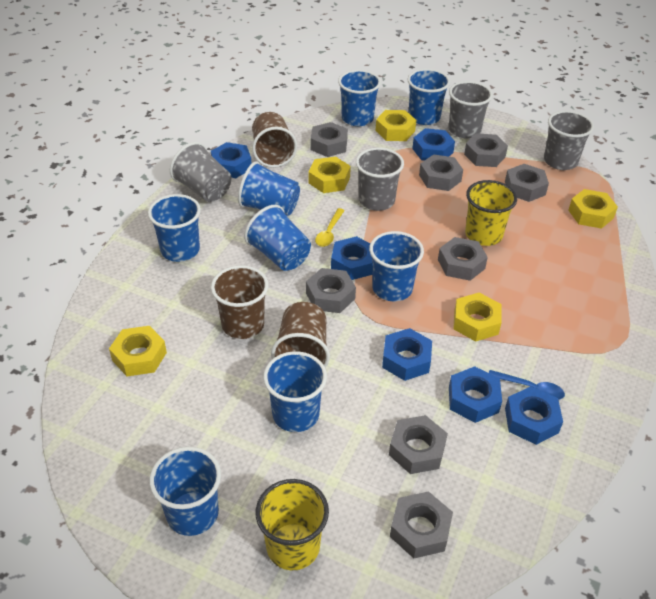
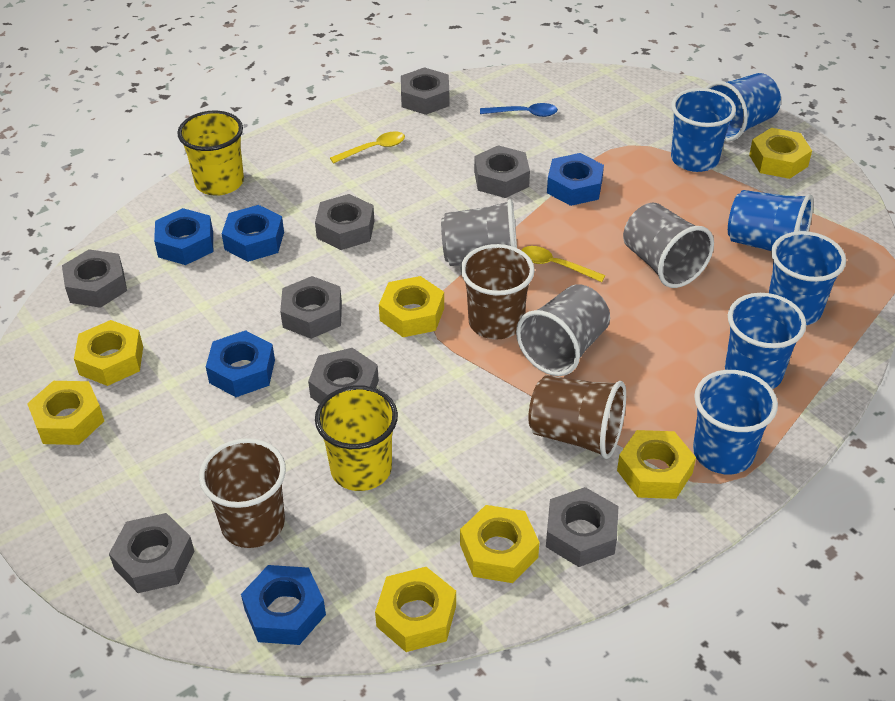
blue cup: 8 -> 6
blue nut: 6 -> 5
grey cup: 4 -> 3
yellow nut: 5 -> 7
yellow spoon: 1 -> 2

